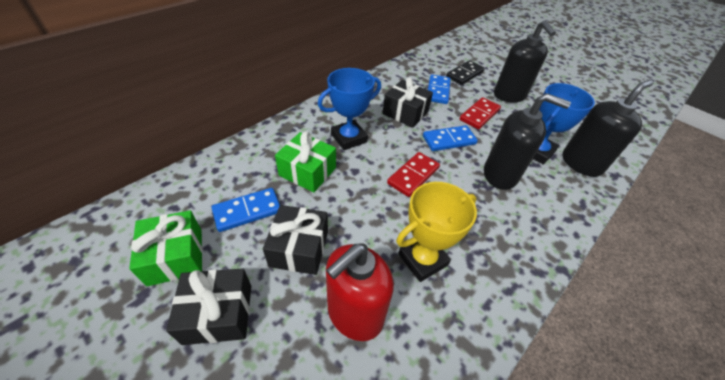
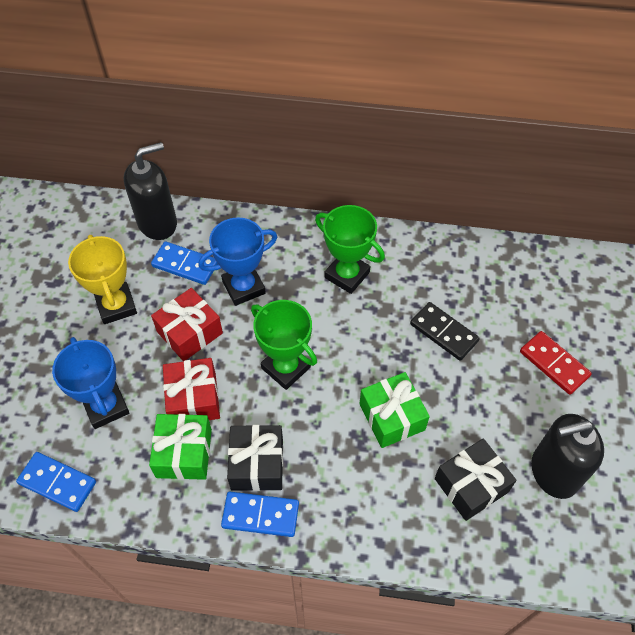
black gift: 3 -> 2
black soap dispenser: 3 -> 2
green trophy: 0 -> 2
red domino: 2 -> 1
red gift: 0 -> 2
red soap dispenser: 1 -> 0

